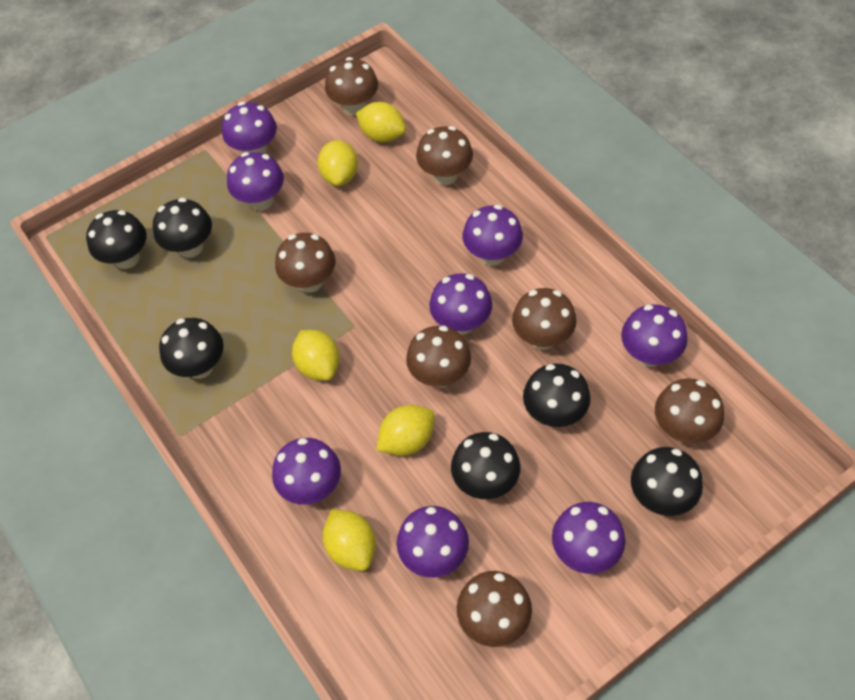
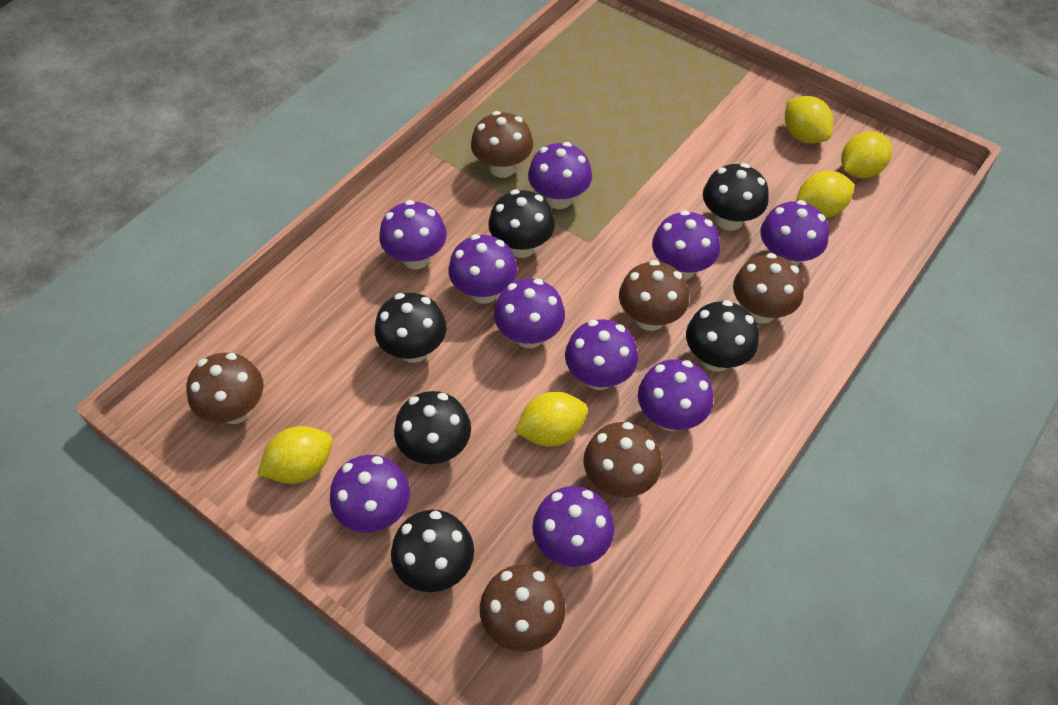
brown mushroom: 7 -> 6
purple mushroom: 8 -> 10

